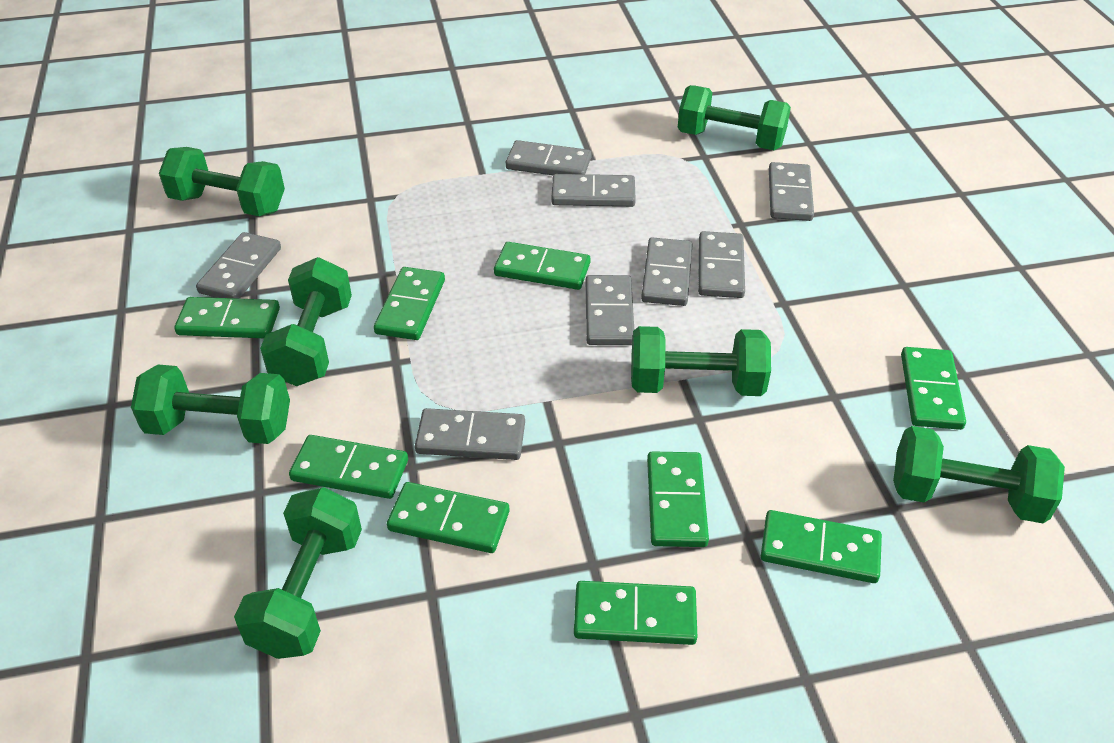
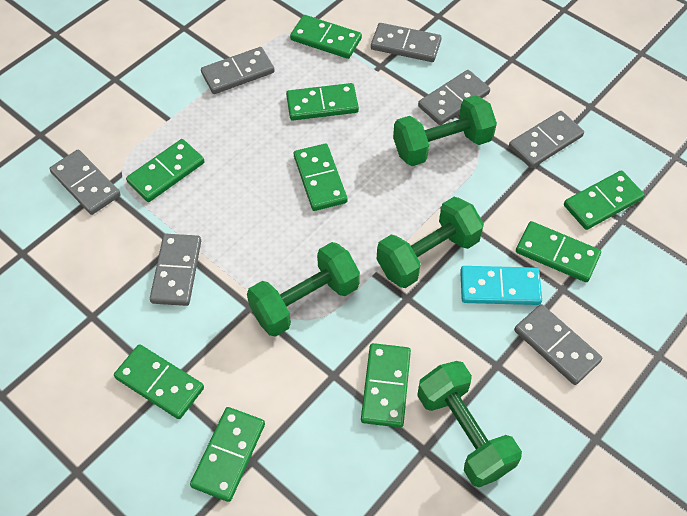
green dumbbell: 7 -> 4
grey domino: 8 -> 7
turquoise domino: 0 -> 1

